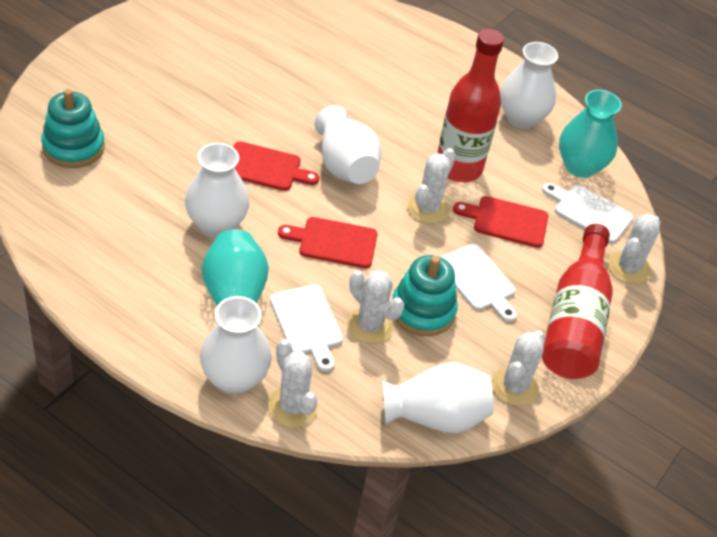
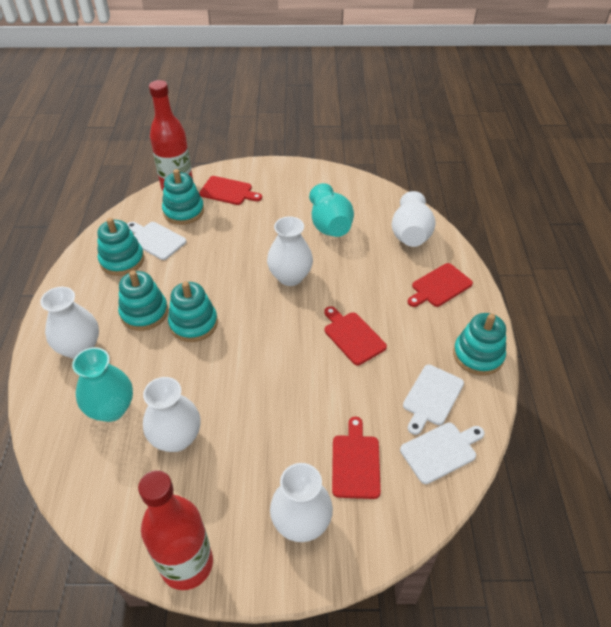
red cutting board: 3 -> 4
turquoise stacking toy: 2 -> 5
white cactus: 5 -> 0

